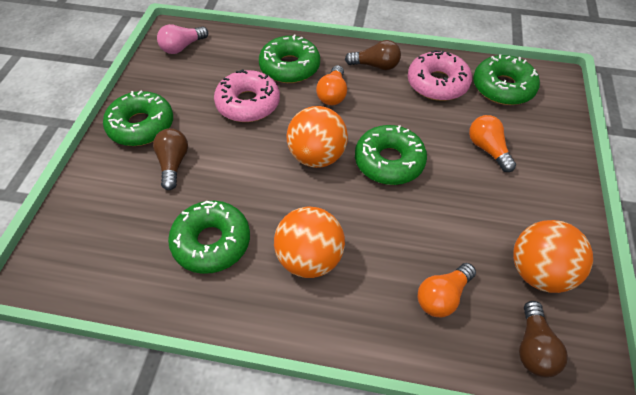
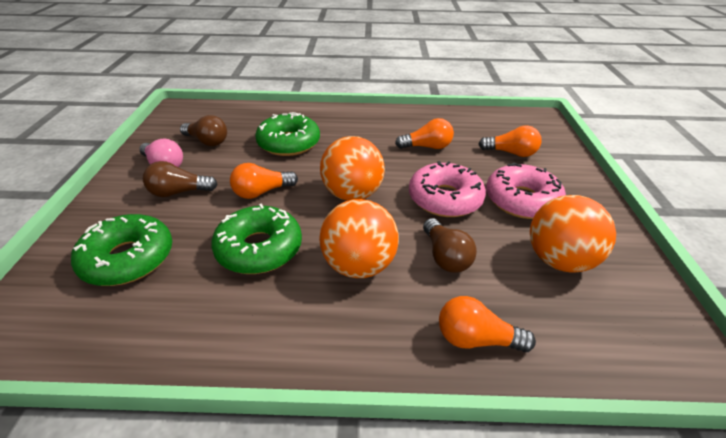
green donut: 5 -> 3
orange light bulb: 3 -> 4

